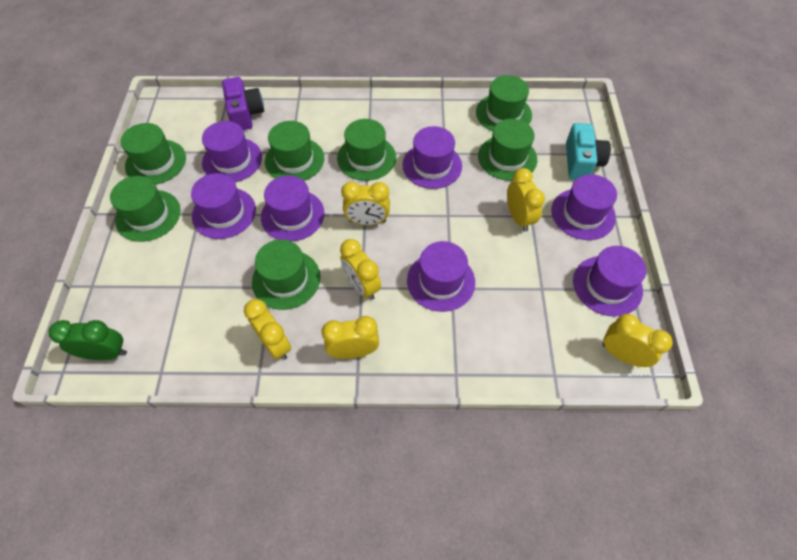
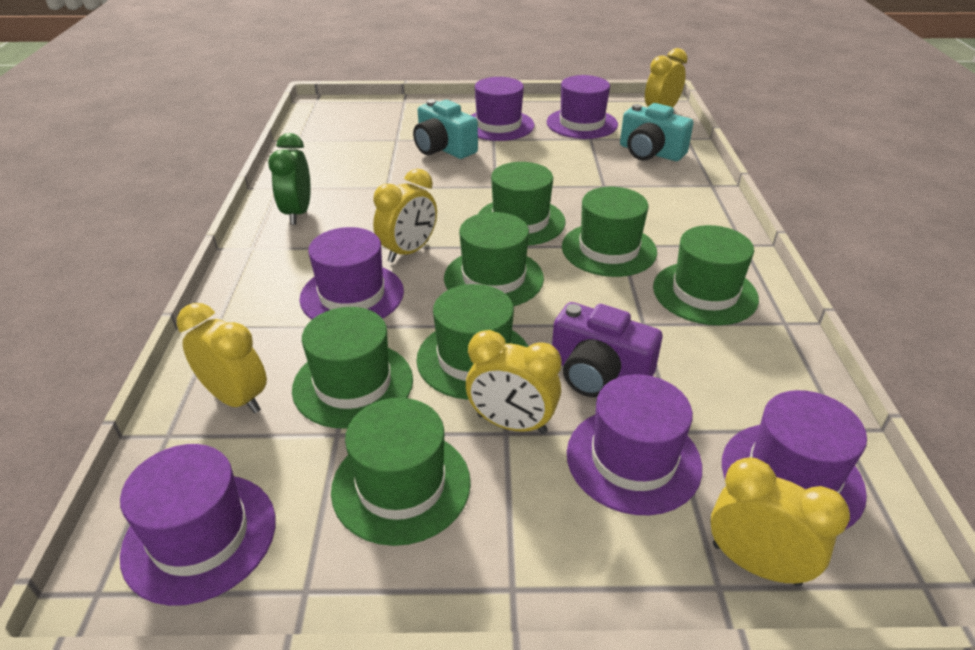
purple hat: 7 -> 6
turquoise camera: 1 -> 2
yellow clock: 6 -> 5

